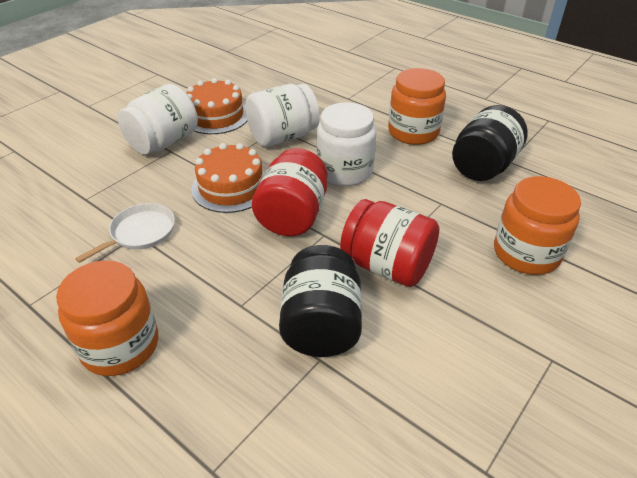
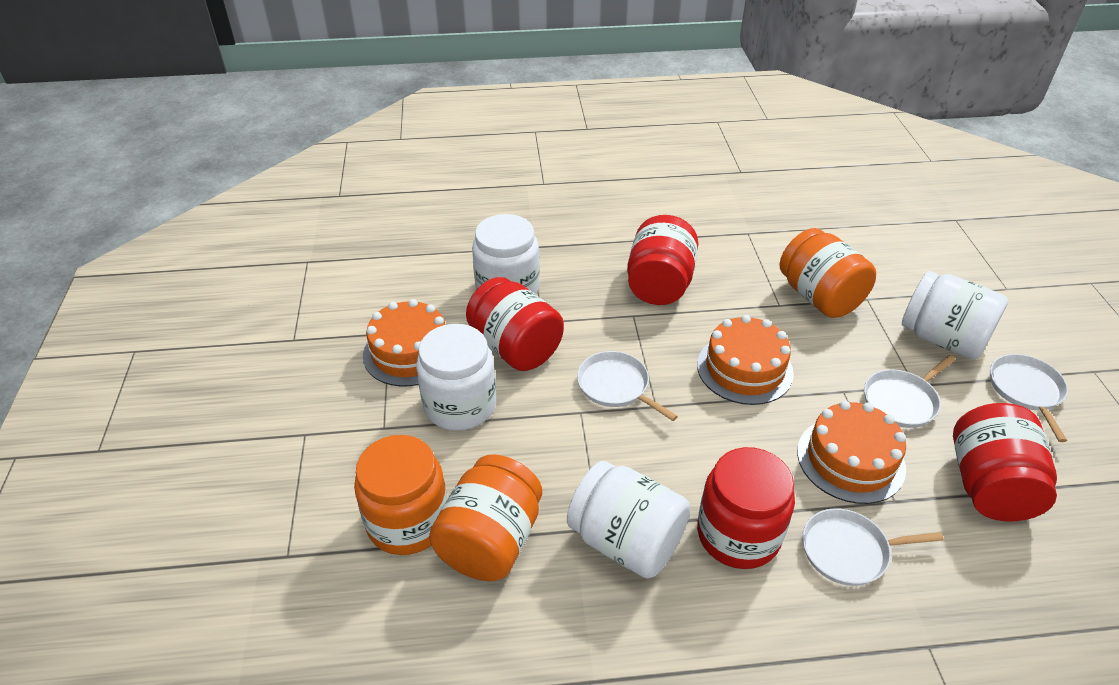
black jar: 2 -> 0
orange cake: 2 -> 3
red jar: 2 -> 4
white jar: 3 -> 4
white pan: 1 -> 4

